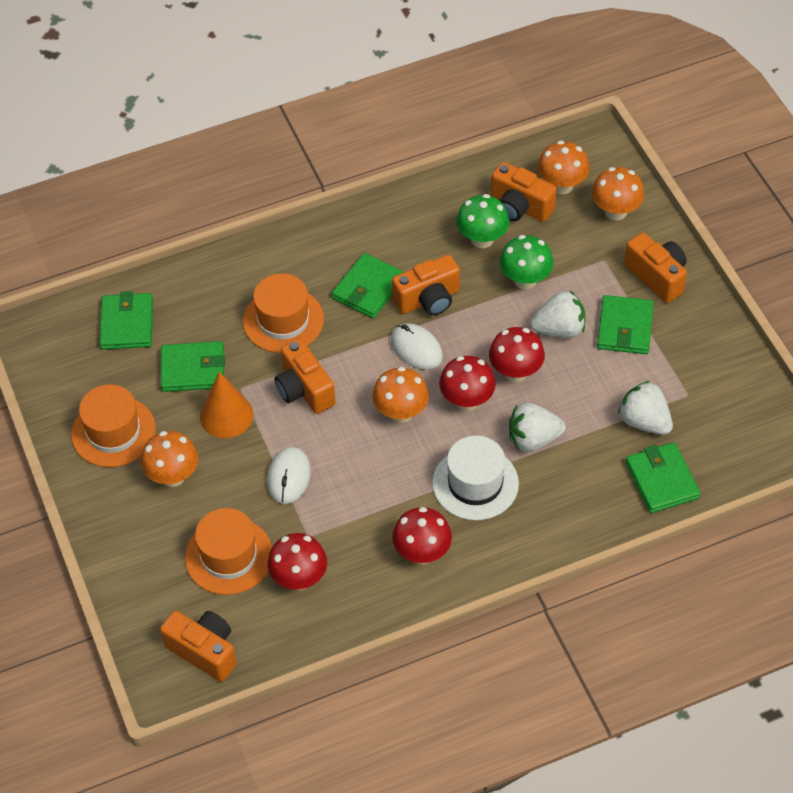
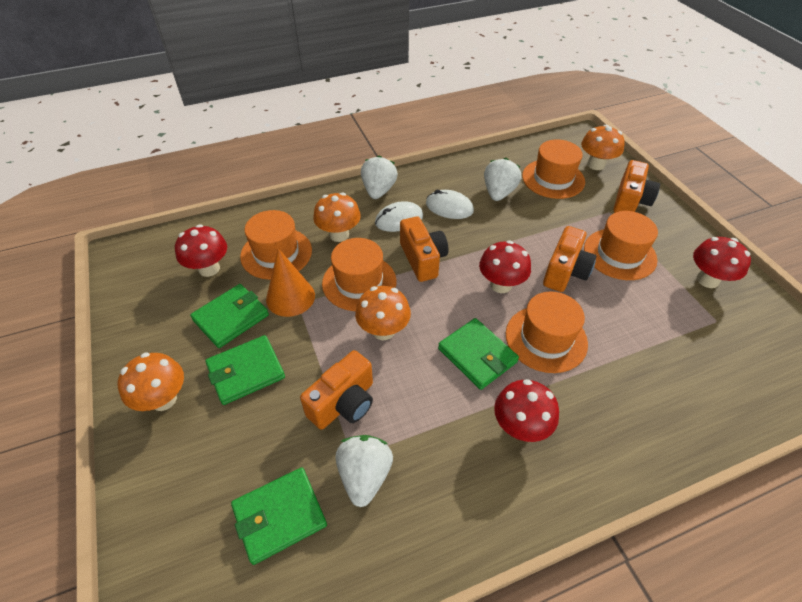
green mushroom: 2 -> 0
green wallet: 5 -> 4
orange camera: 5 -> 4
orange hat: 3 -> 5
white hat: 1 -> 0

